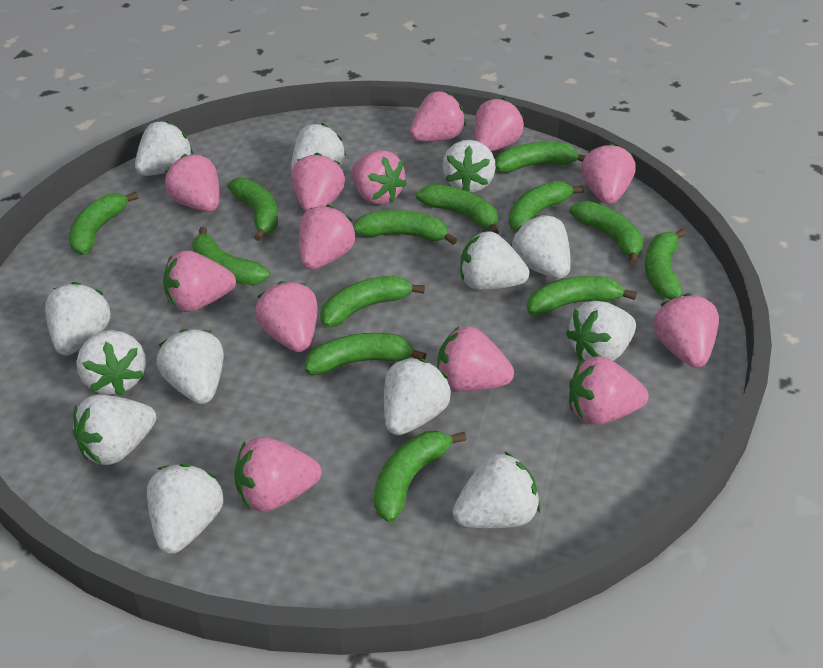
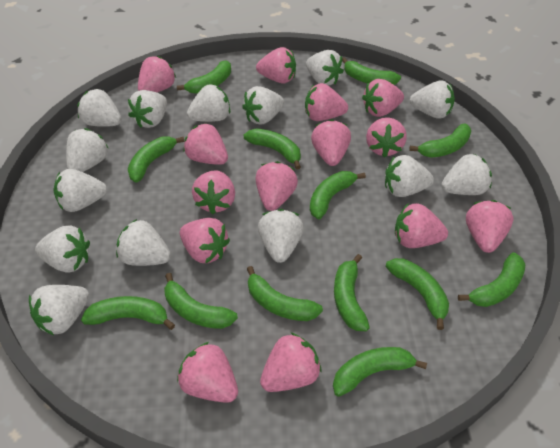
pink strawberry: 13 -> 14
white strawberry: 13 -> 14

